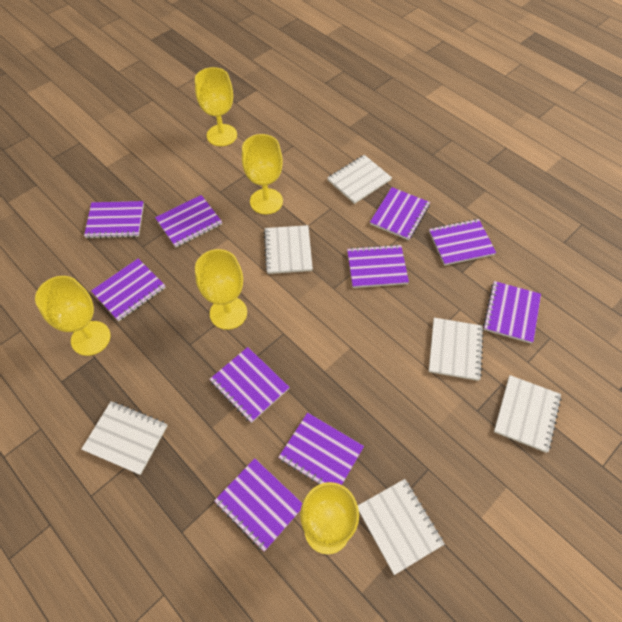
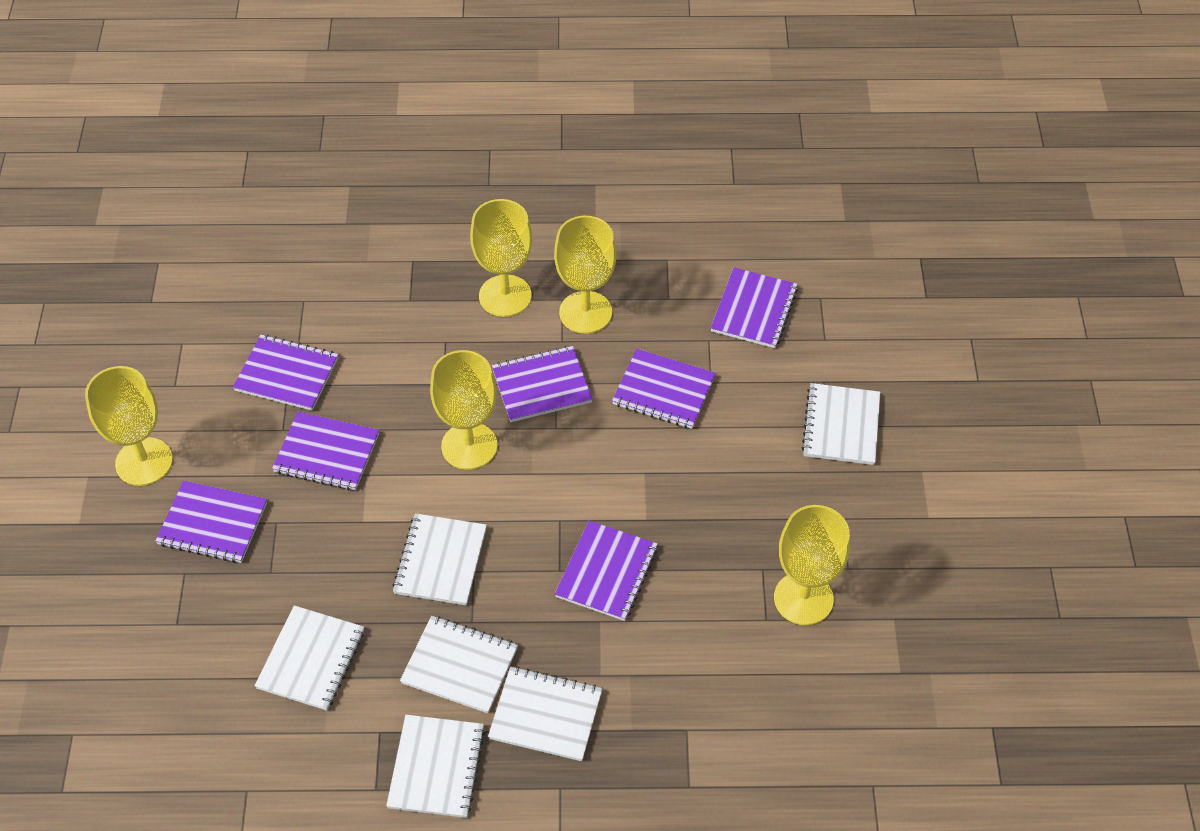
purple notebook: 10 -> 7

